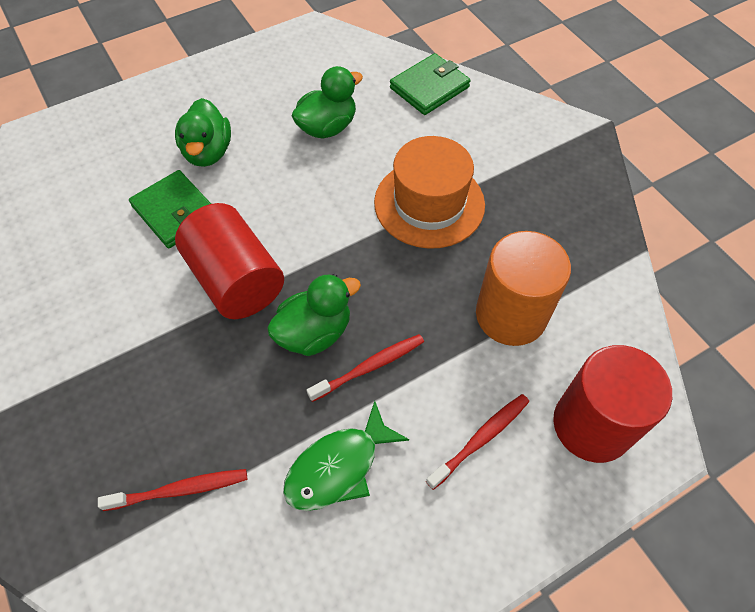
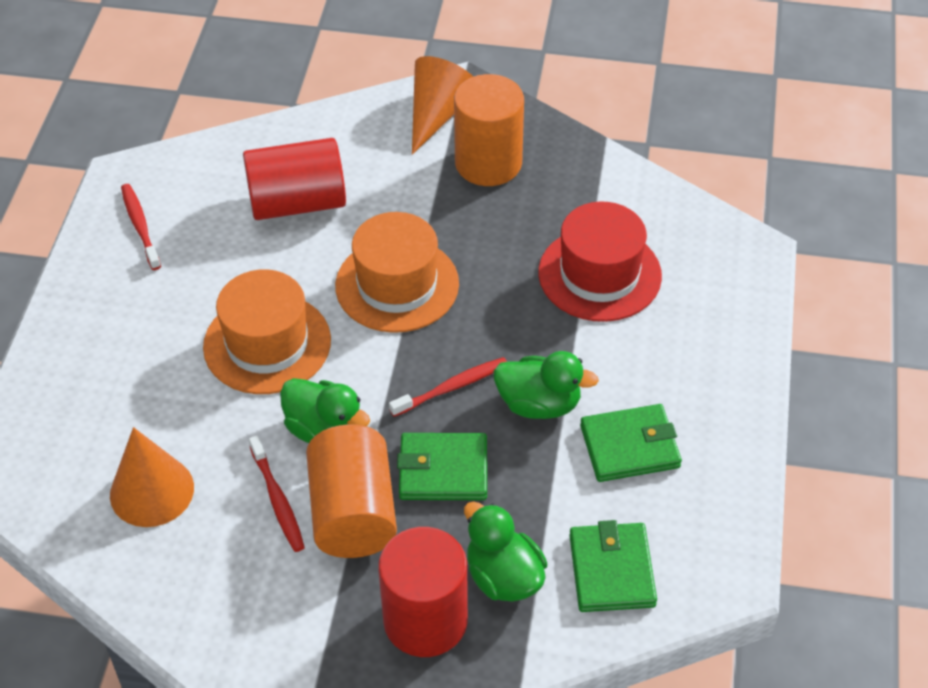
green fish: 1 -> 0
green wallet: 2 -> 3
orange cone: 0 -> 2
orange cylinder: 1 -> 2
orange hat: 1 -> 2
red hat: 0 -> 1

